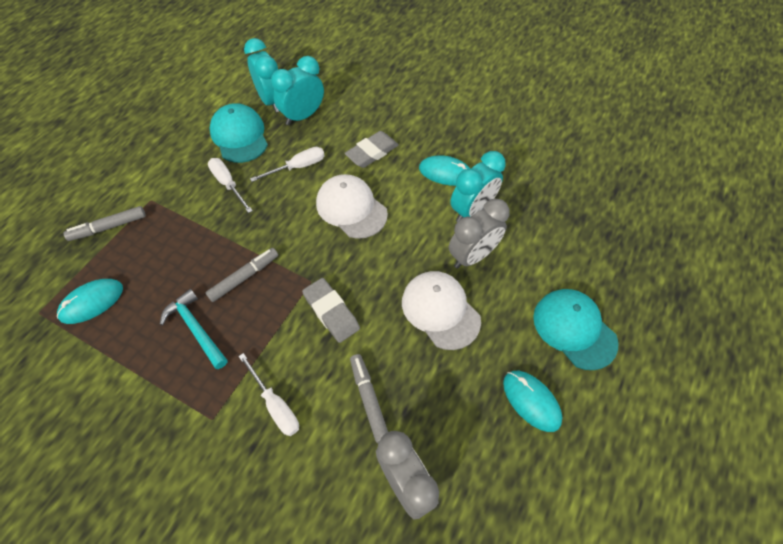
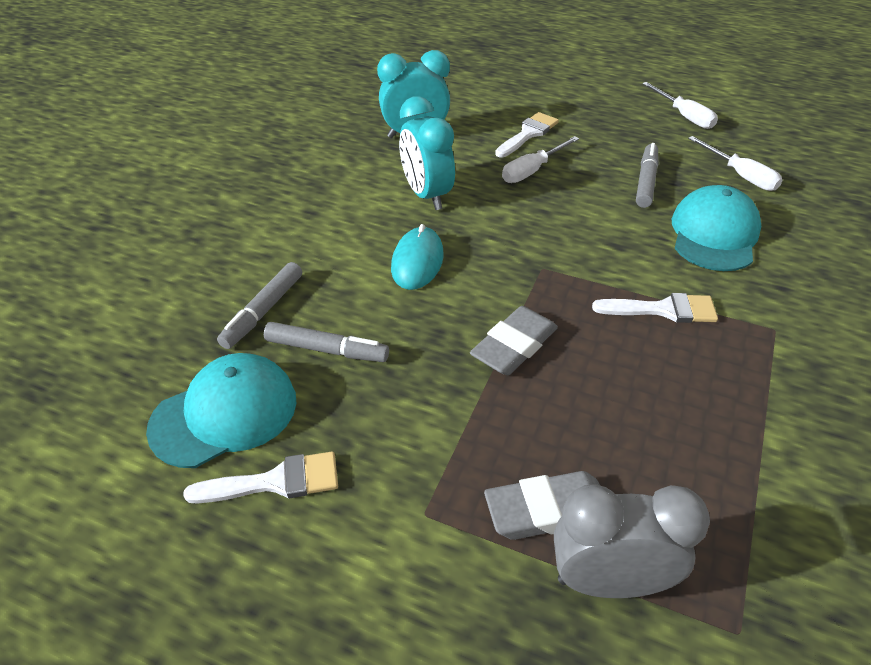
grey clock: 2 -> 1
turquoise clock: 3 -> 2
turquoise hammer: 1 -> 0
turquoise mouse: 3 -> 1
white brush: 0 -> 3
white cap: 2 -> 0

